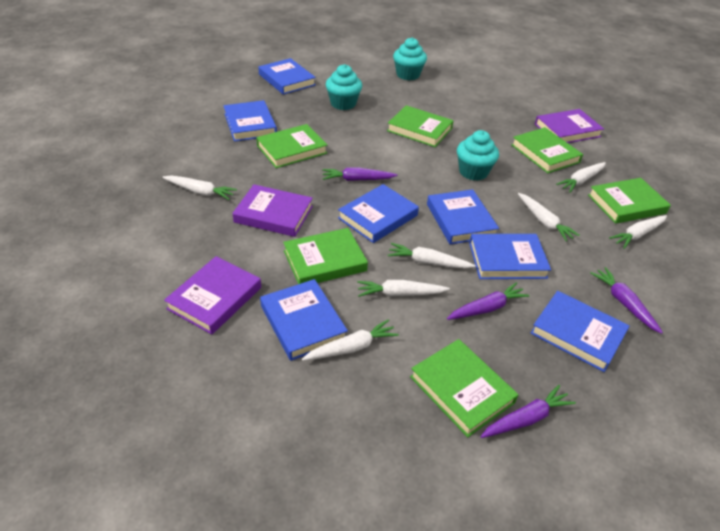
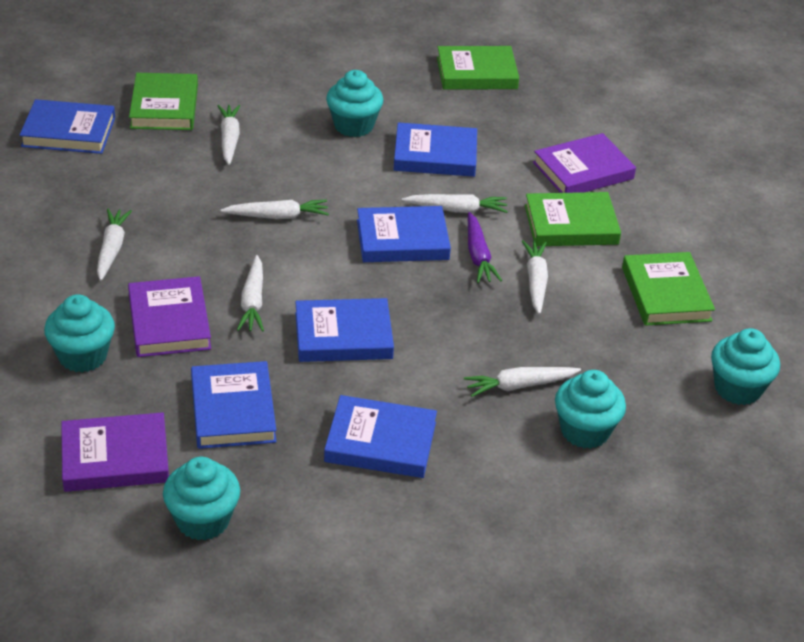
blue book: 7 -> 6
green book: 6 -> 4
purple carrot: 4 -> 1
turquoise cupcake: 3 -> 5

